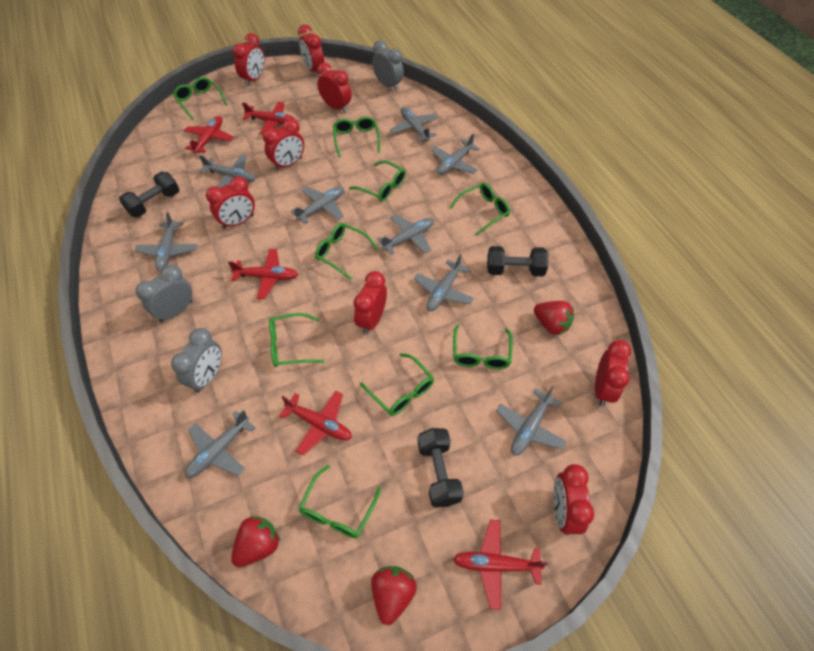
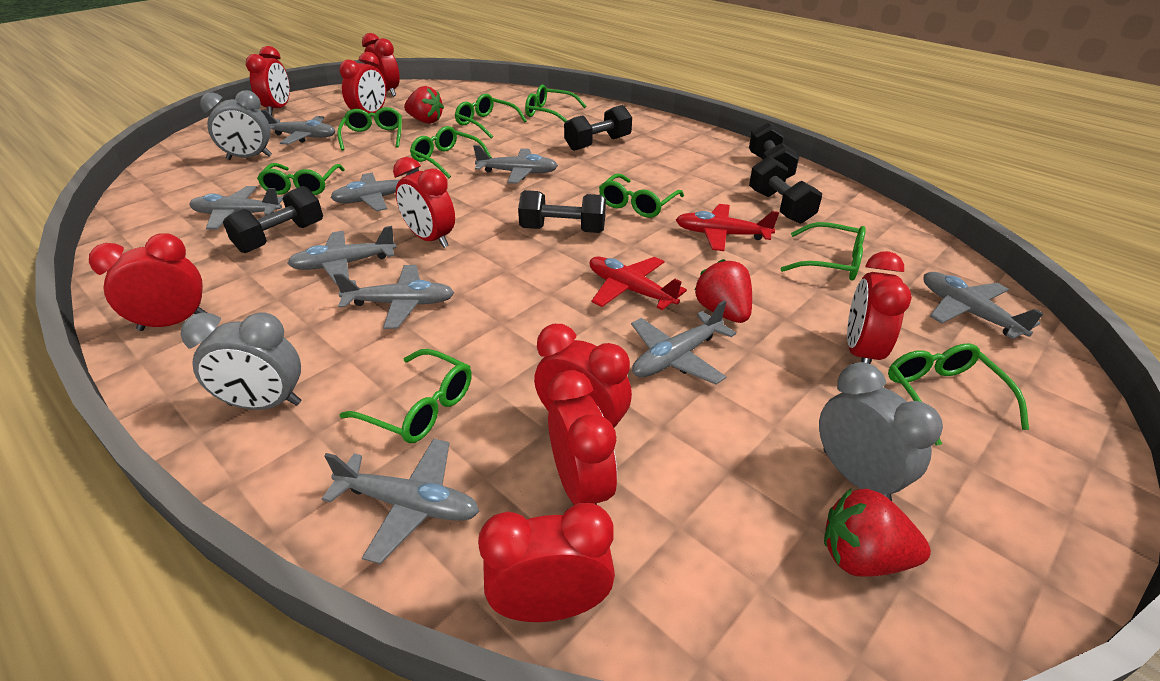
black dumbbell: 3 -> 5
red clock: 8 -> 9
red plane: 5 -> 2

